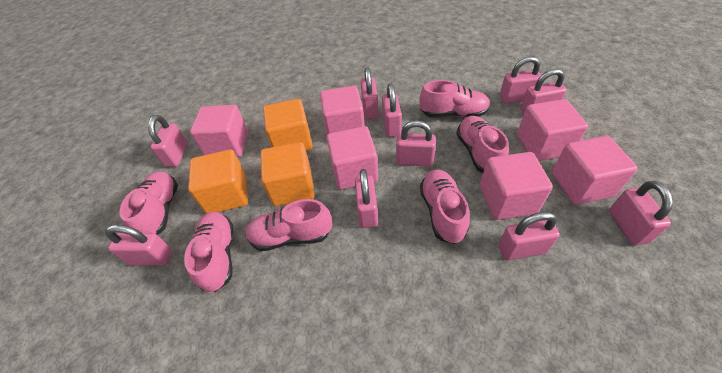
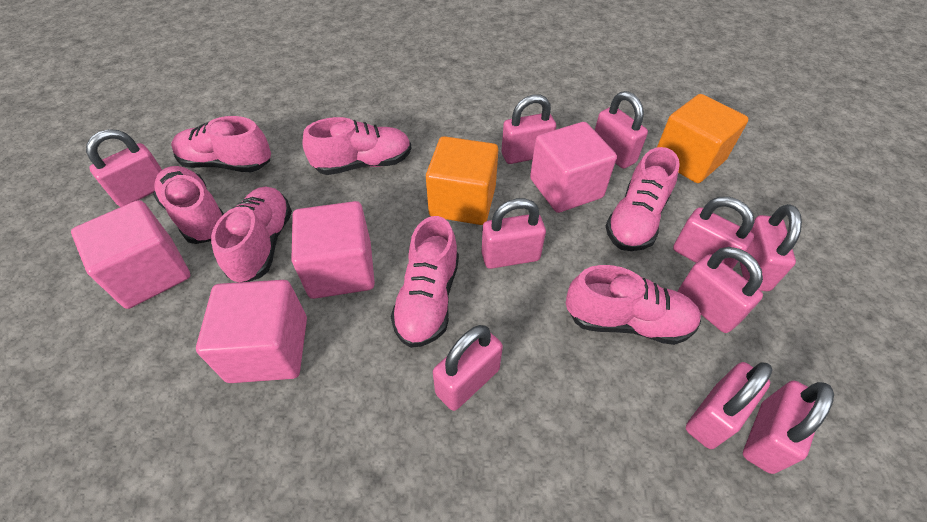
orange cube: 3 -> 2
pink cube: 6 -> 4
pink shoe: 6 -> 7

